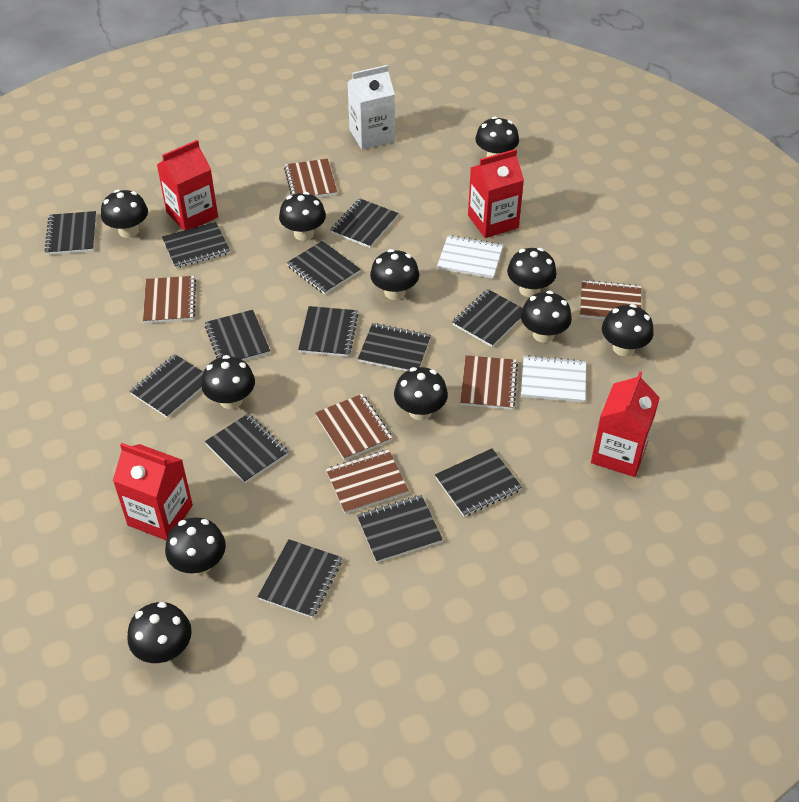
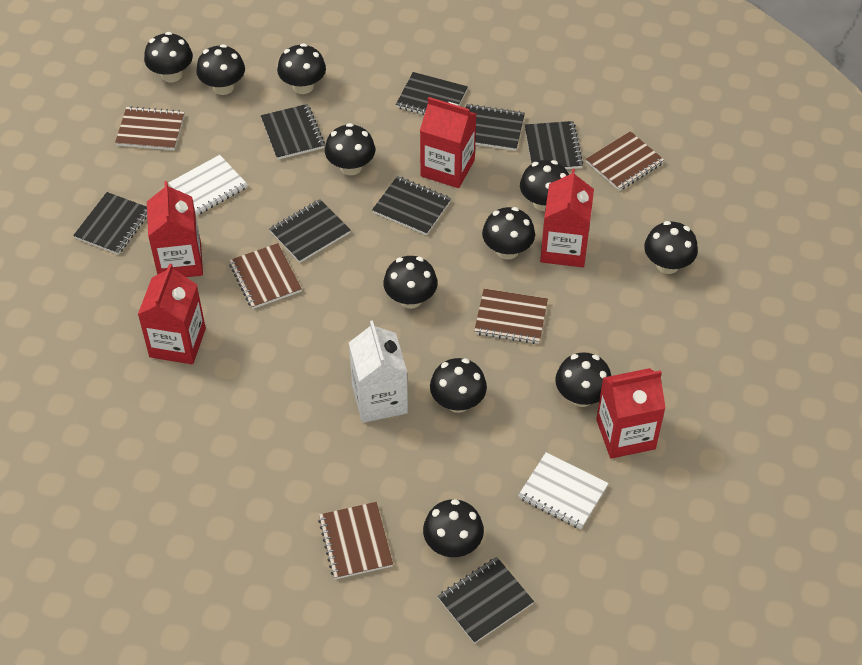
black notebook: 13 -> 8
brown notebook: 6 -> 5
red carton: 4 -> 5

